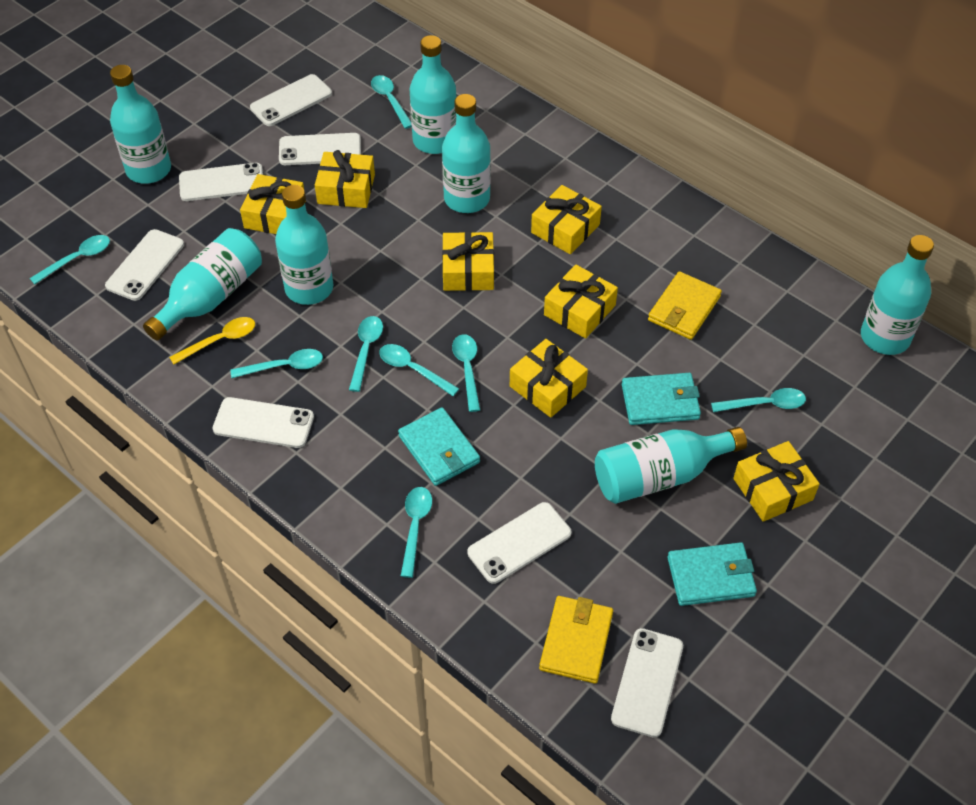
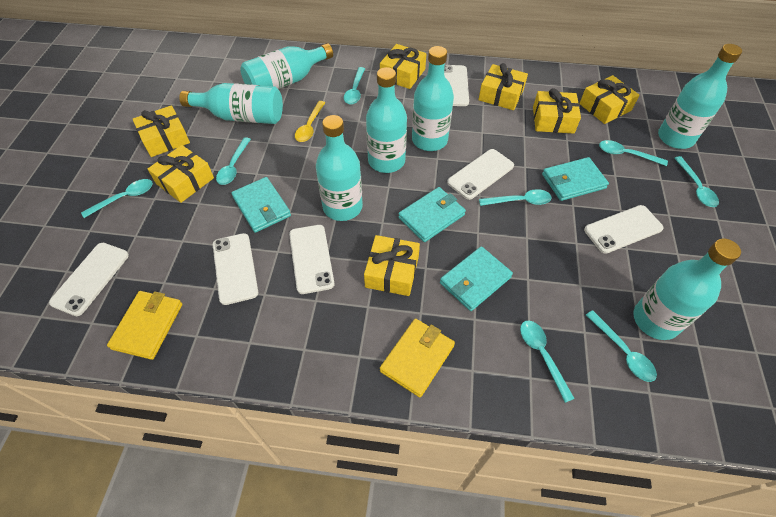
turquoise wallet: 3 -> 4
white phone: 7 -> 6

